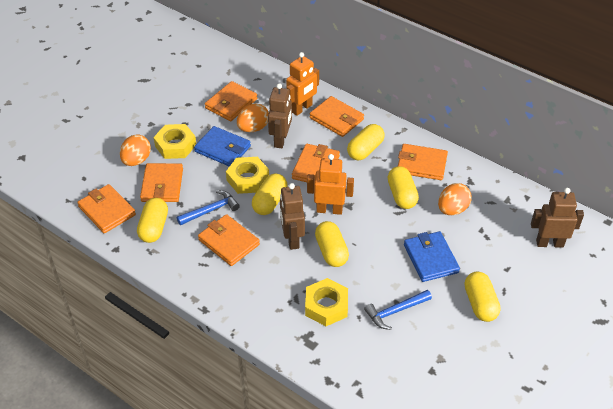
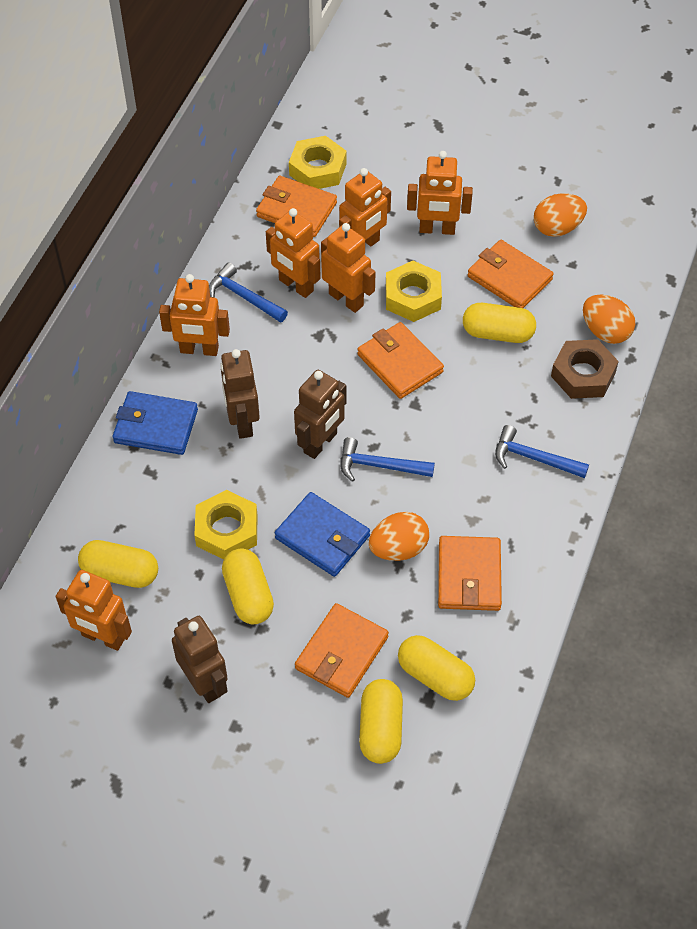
blue hammer: 2 -> 3
brown nut: 0 -> 1
orange robot: 2 -> 6
orange wallet: 7 -> 5
yellow capsule: 6 -> 5

